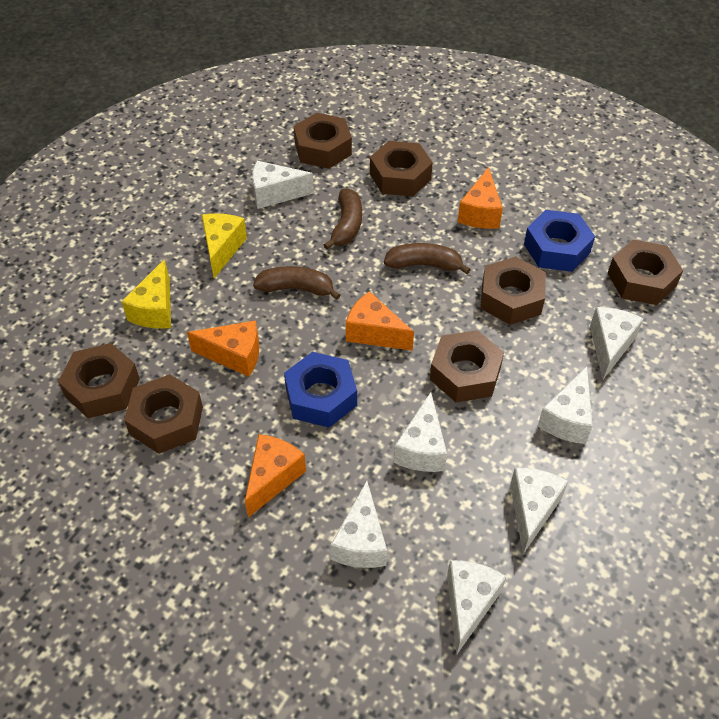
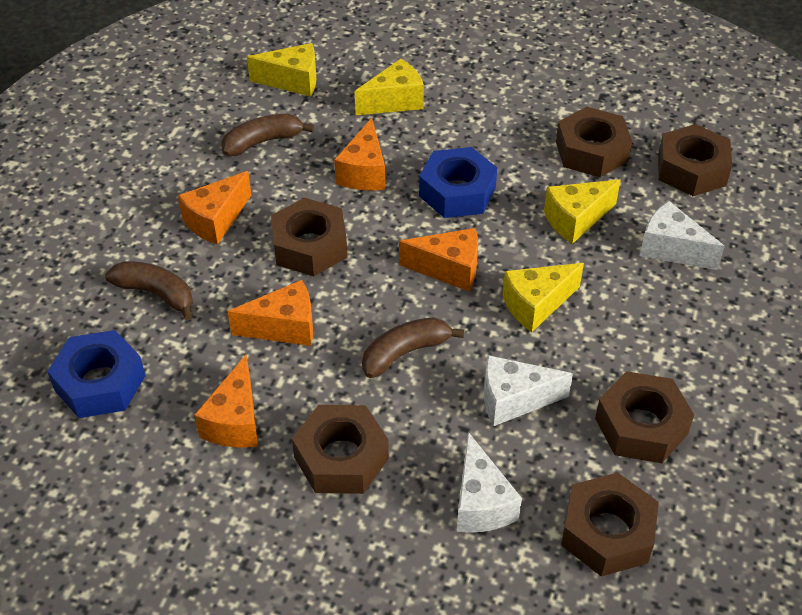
brown nut: 7 -> 6
orange cheese: 4 -> 5
white cheese: 7 -> 3
yellow cheese: 2 -> 4

